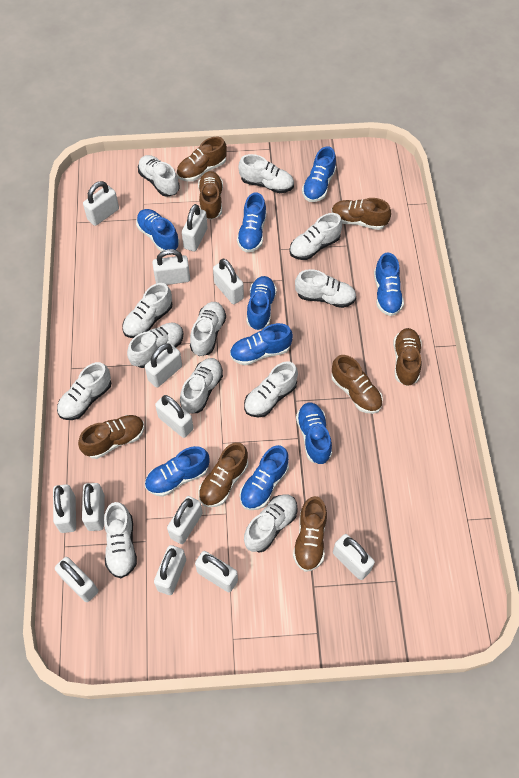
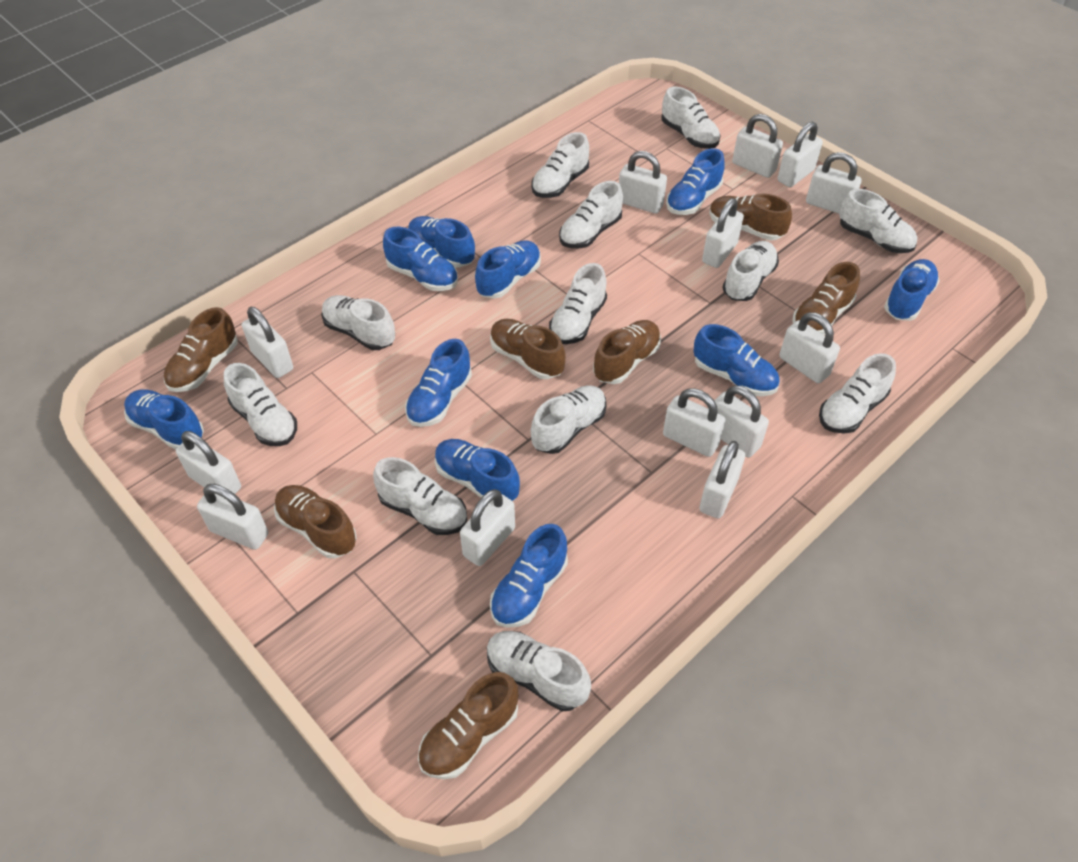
blue shoe: 9 -> 10
brown shoe: 8 -> 7

